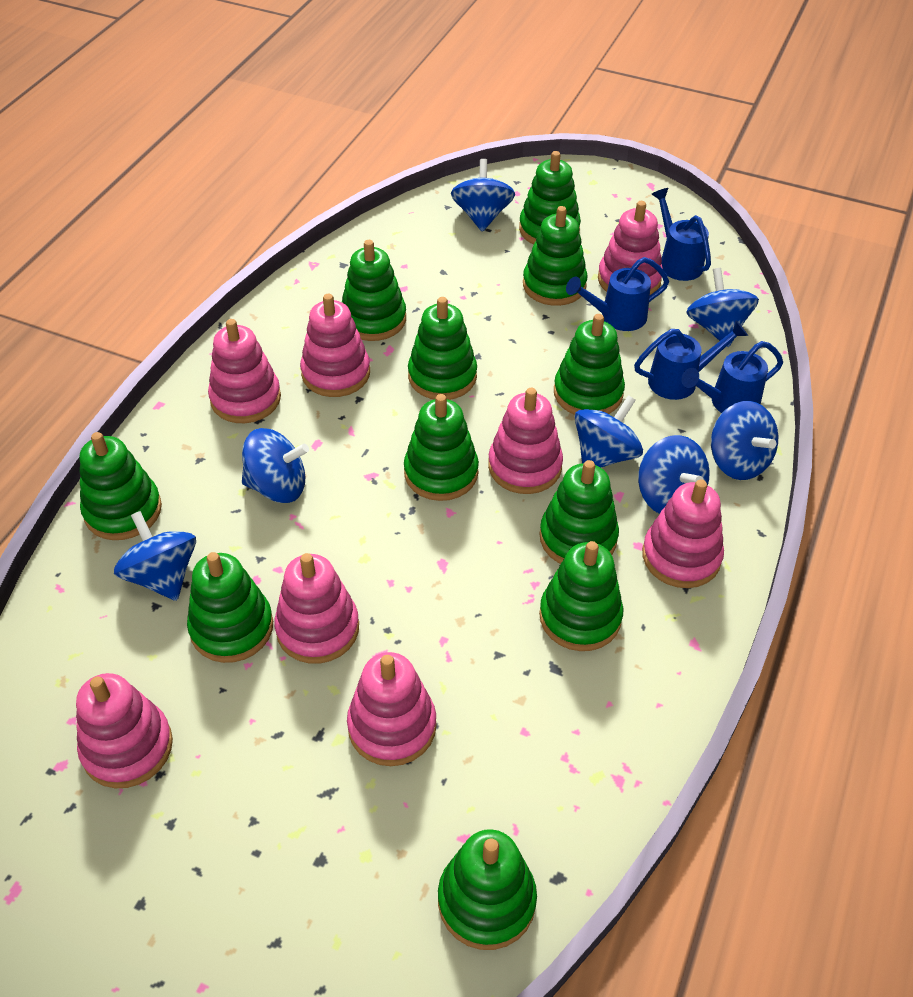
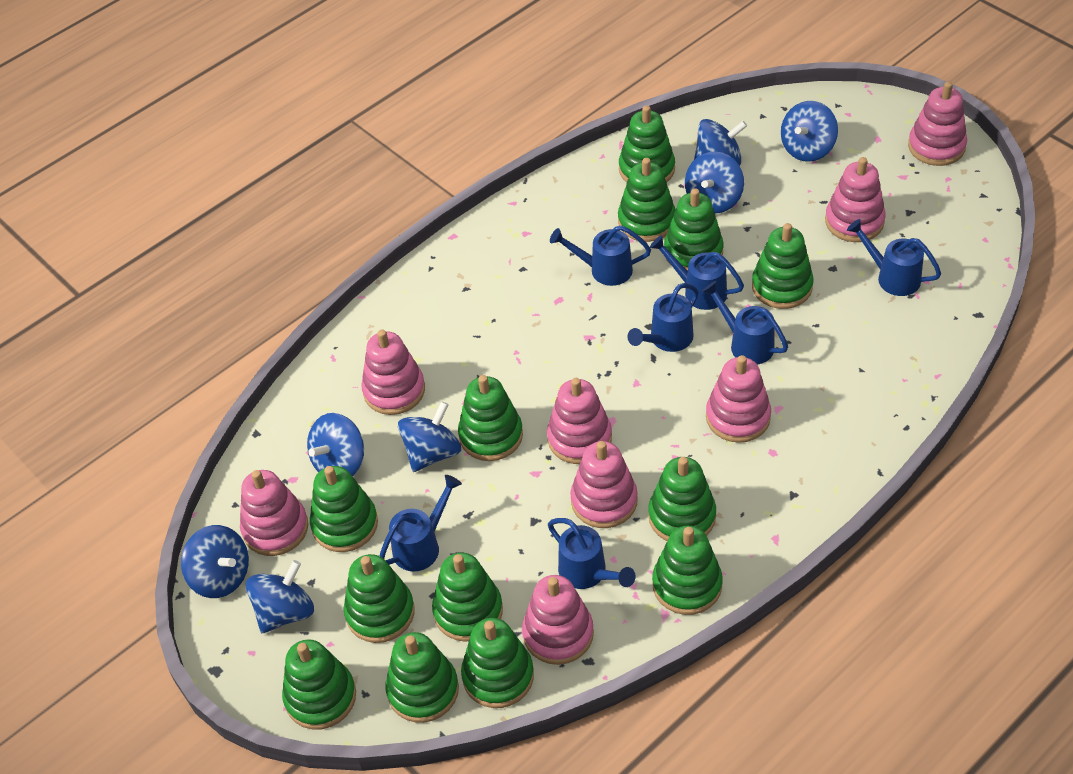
blue watering can: 4 -> 7
green stacking toy: 11 -> 13

